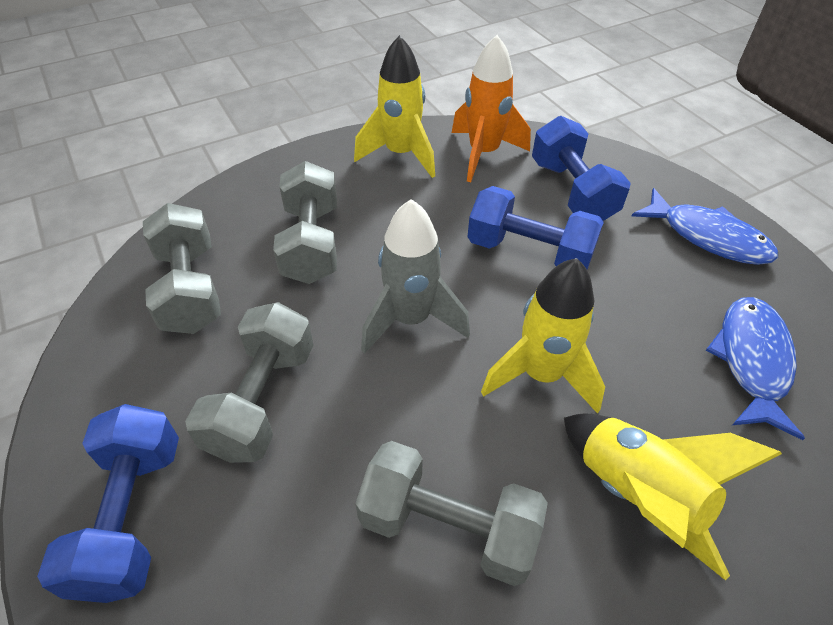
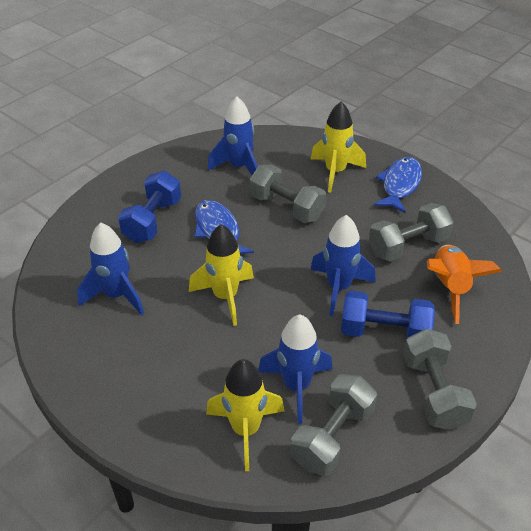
blue dumbbell: 3 -> 2
blue rocket: 0 -> 4
grey rocket: 1 -> 0

